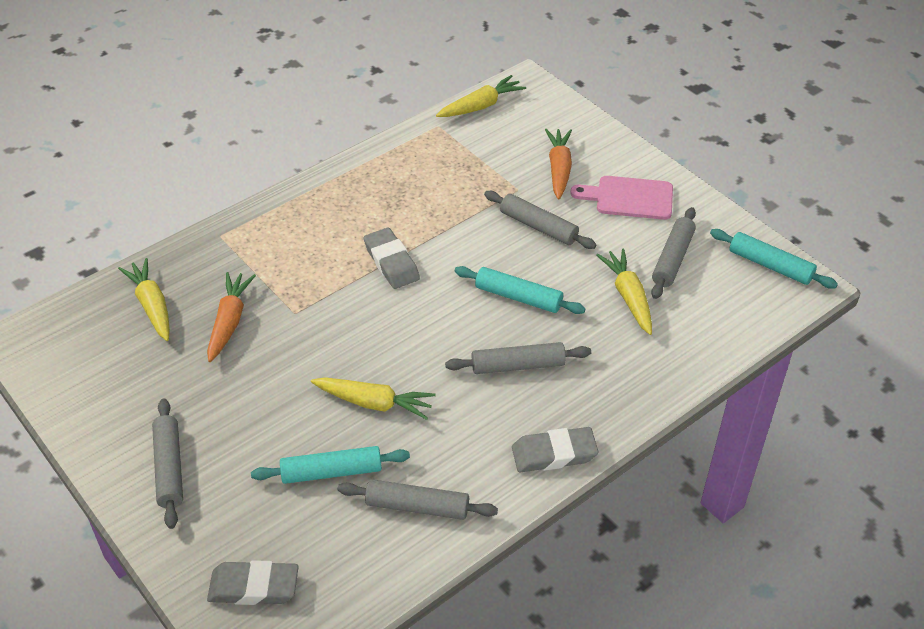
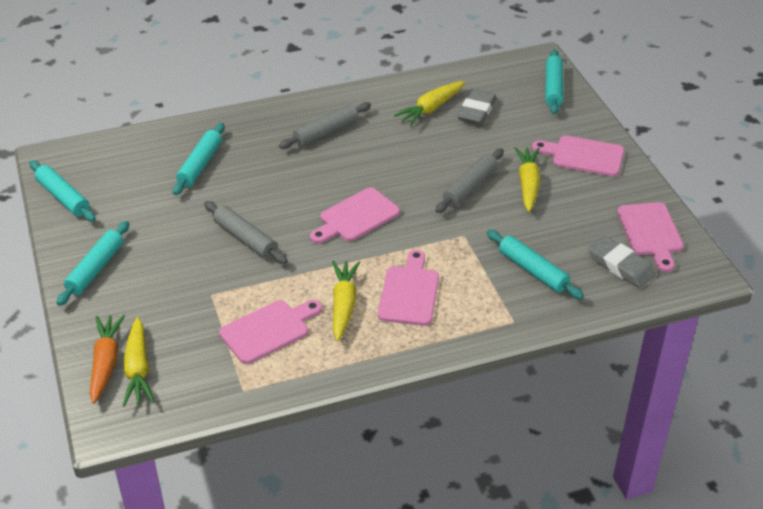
grey eraser: 3 -> 2
grey rolling pin: 5 -> 3
orange carrot: 2 -> 1
pink cutting board: 1 -> 5
turquoise rolling pin: 3 -> 5

